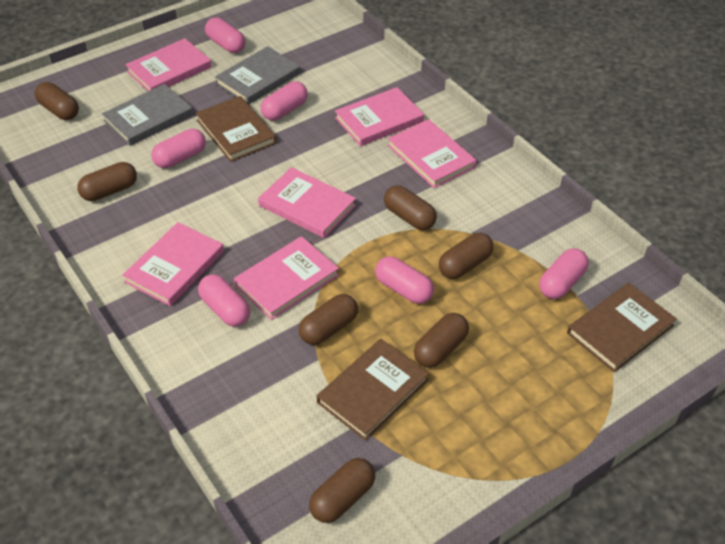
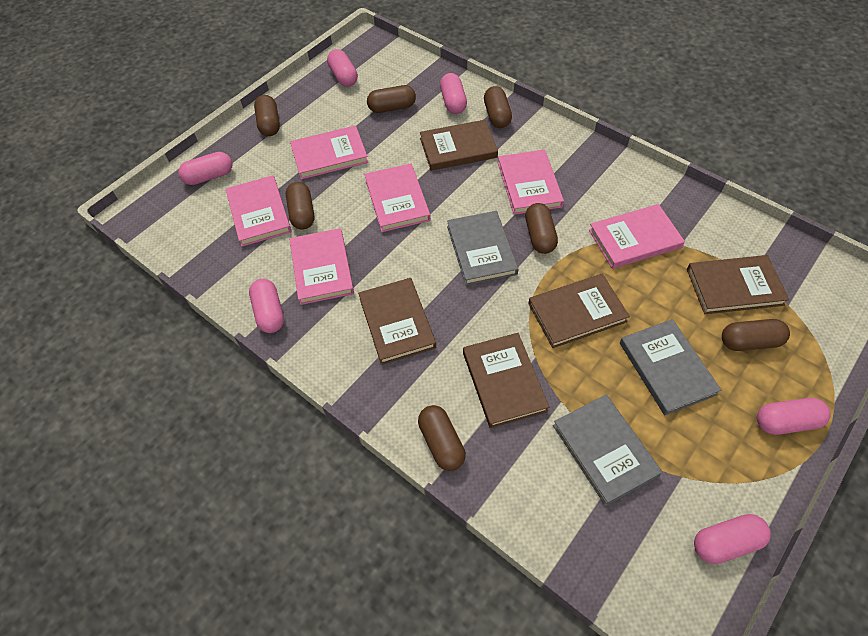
brown book: 3 -> 5
grey book: 2 -> 3

